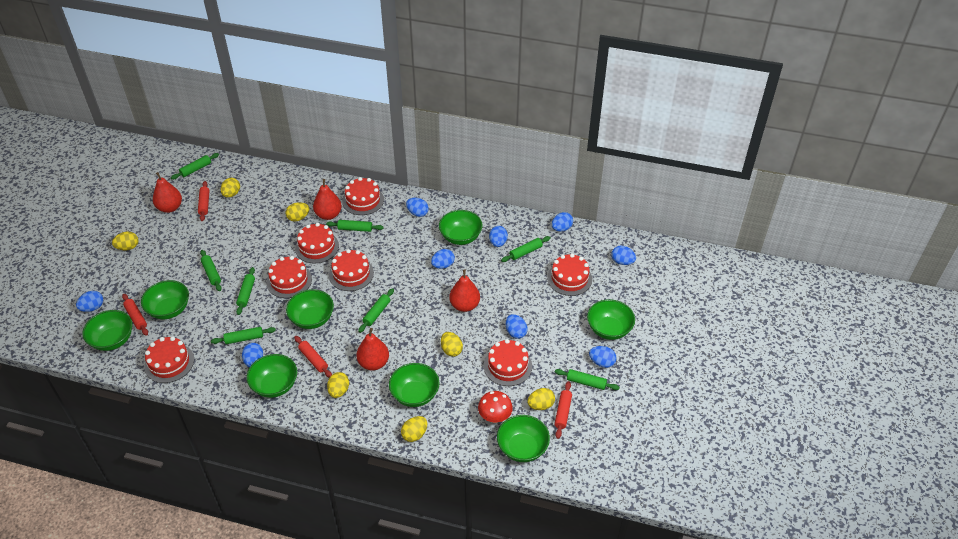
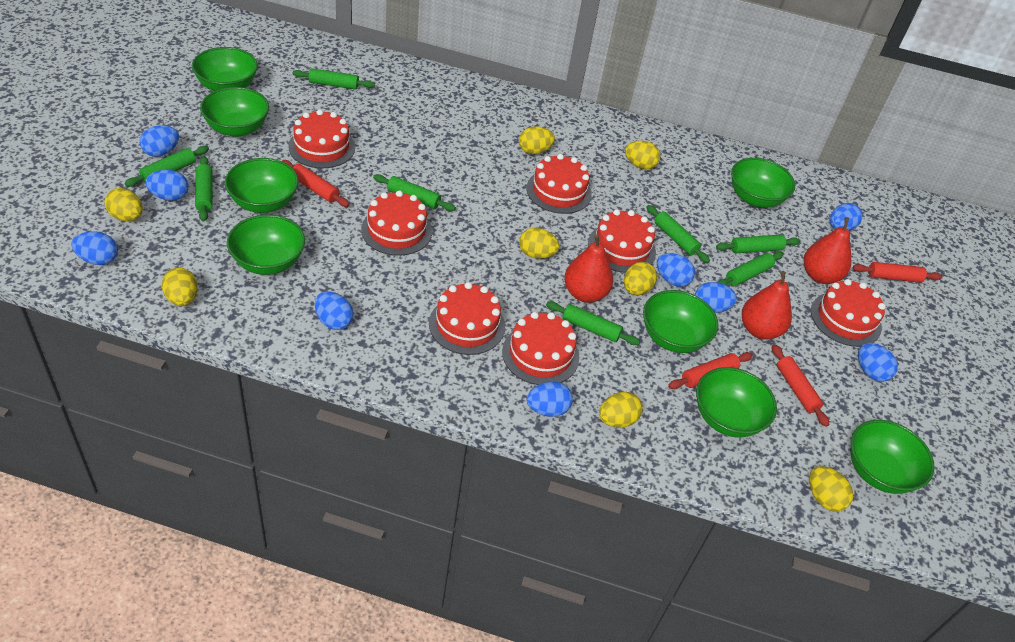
red mushroom: 1 -> 0
red pear: 4 -> 3
yellow egg: 7 -> 8

